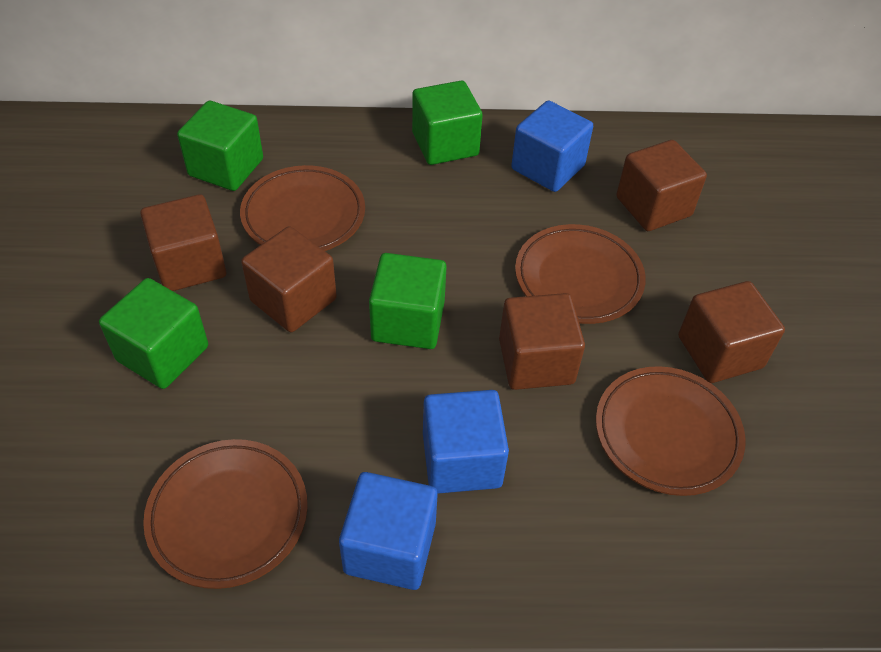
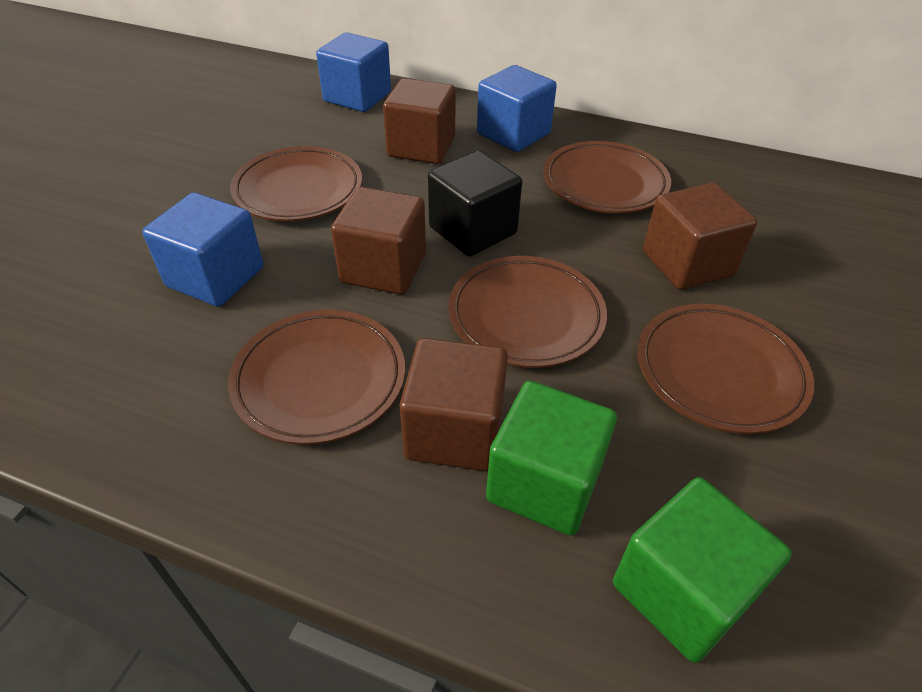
black cube: 0 -> 1
brown cube: 5 -> 4
brown plate: 4 -> 5
green cube: 4 -> 2

